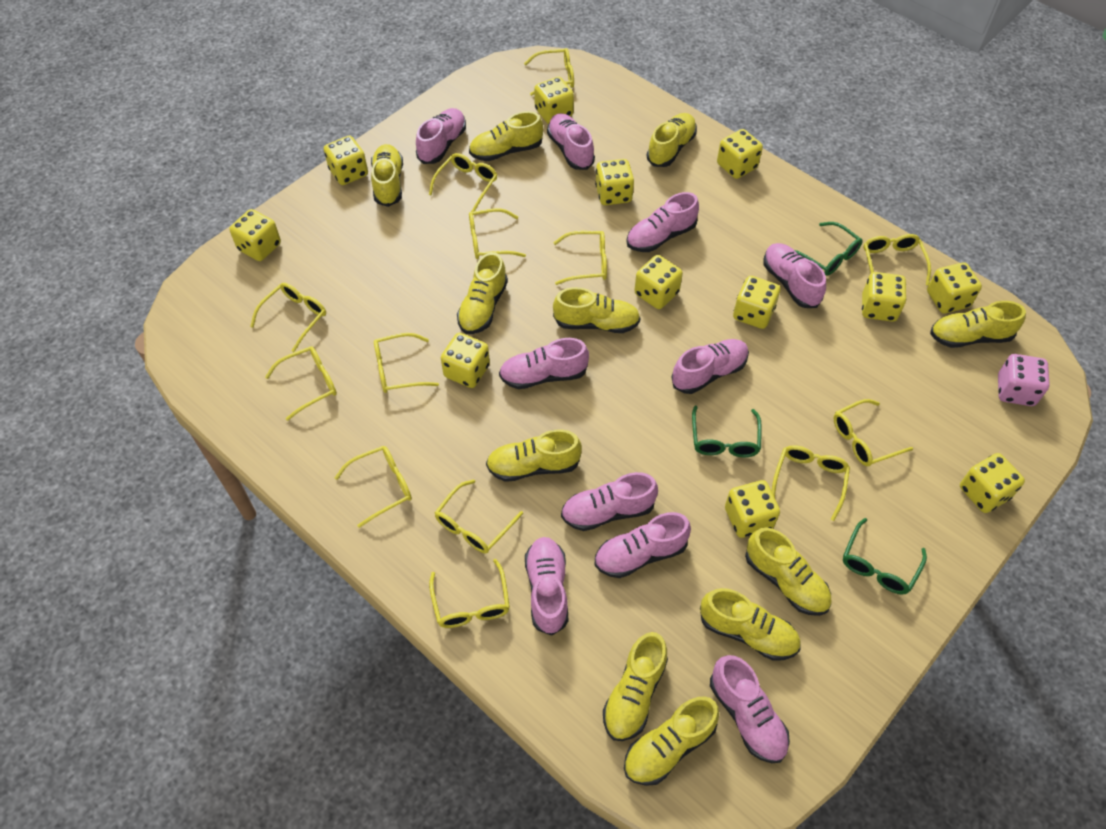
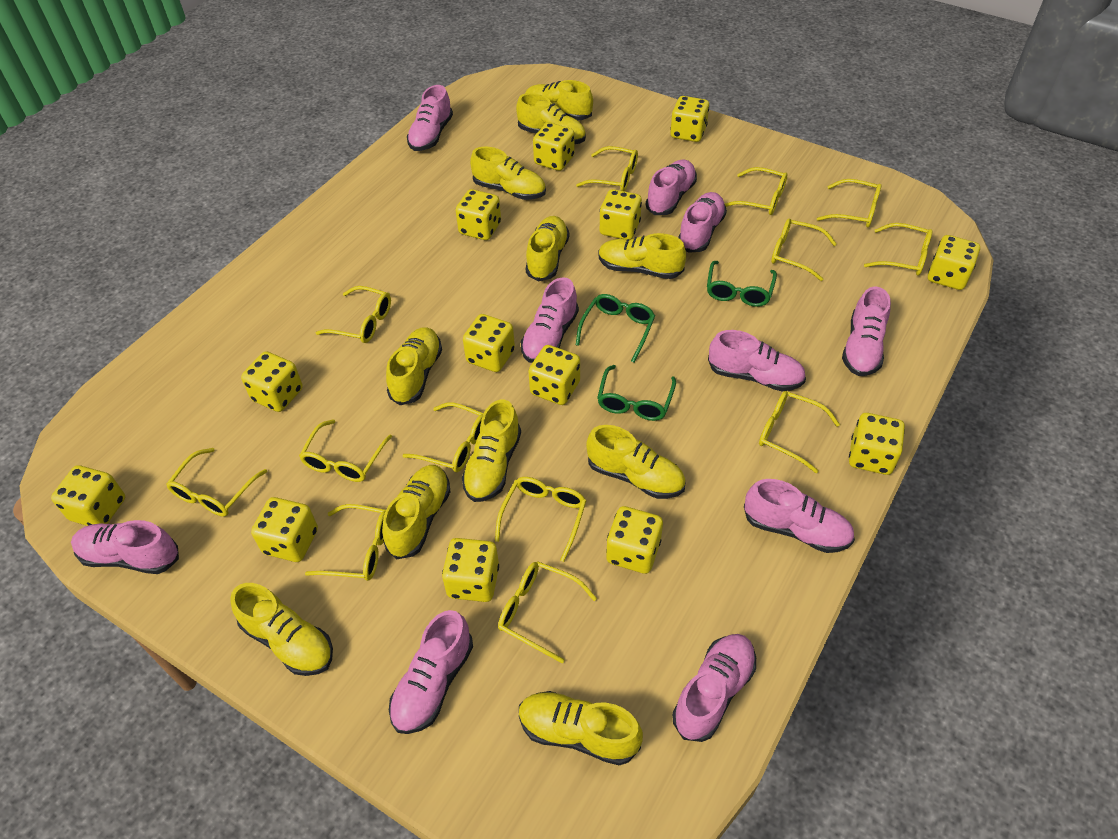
pink dice: 1 -> 0
yellow dice: 12 -> 13

